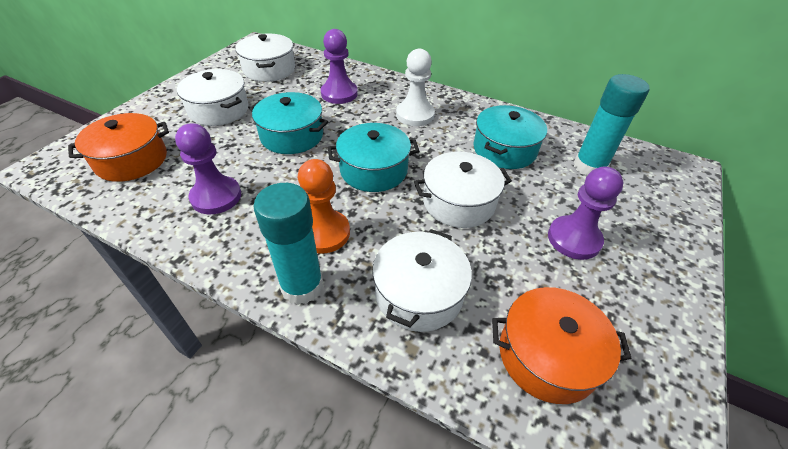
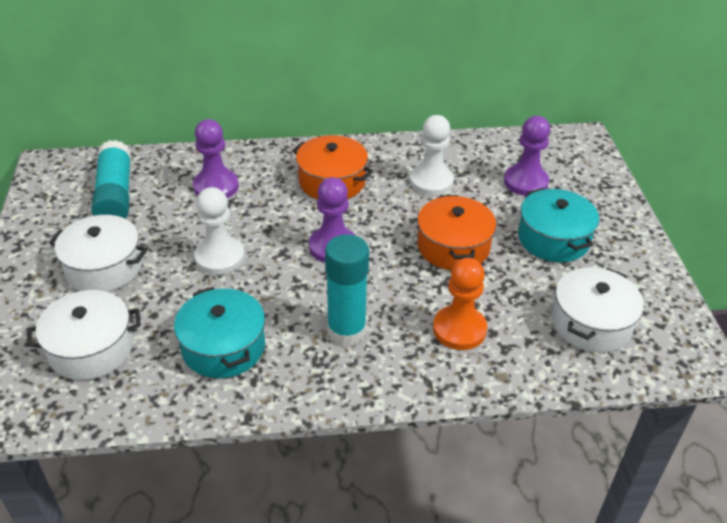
turquoise pot: 3 -> 2
white pawn: 1 -> 2
white pot: 4 -> 3

